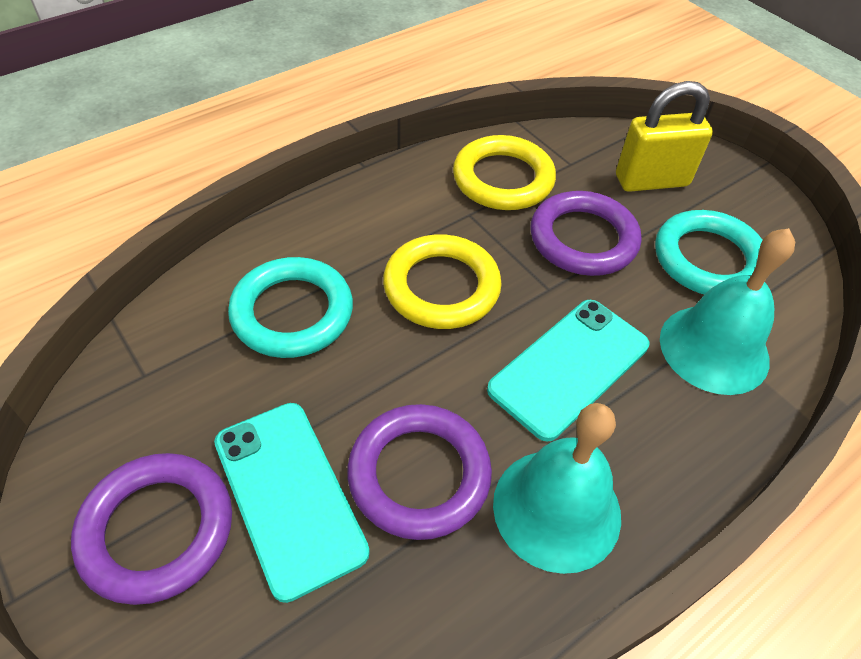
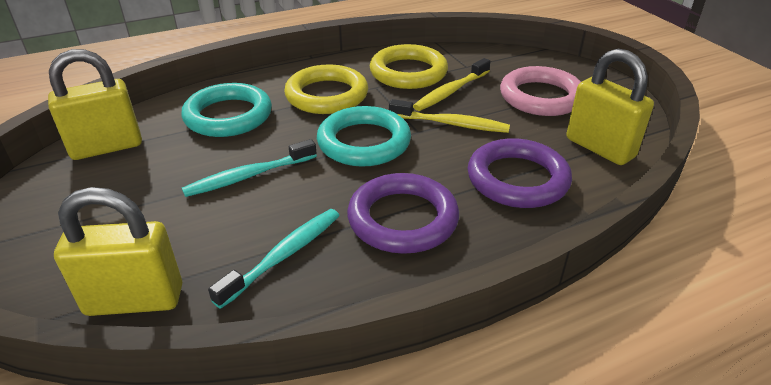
pink ring: 0 -> 1
purple ring: 3 -> 2
turquoise bell: 2 -> 0
turquoise phone: 2 -> 0
turquoise toothbrush: 0 -> 2
yellow padlock: 1 -> 3
yellow toothbrush: 0 -> 2

